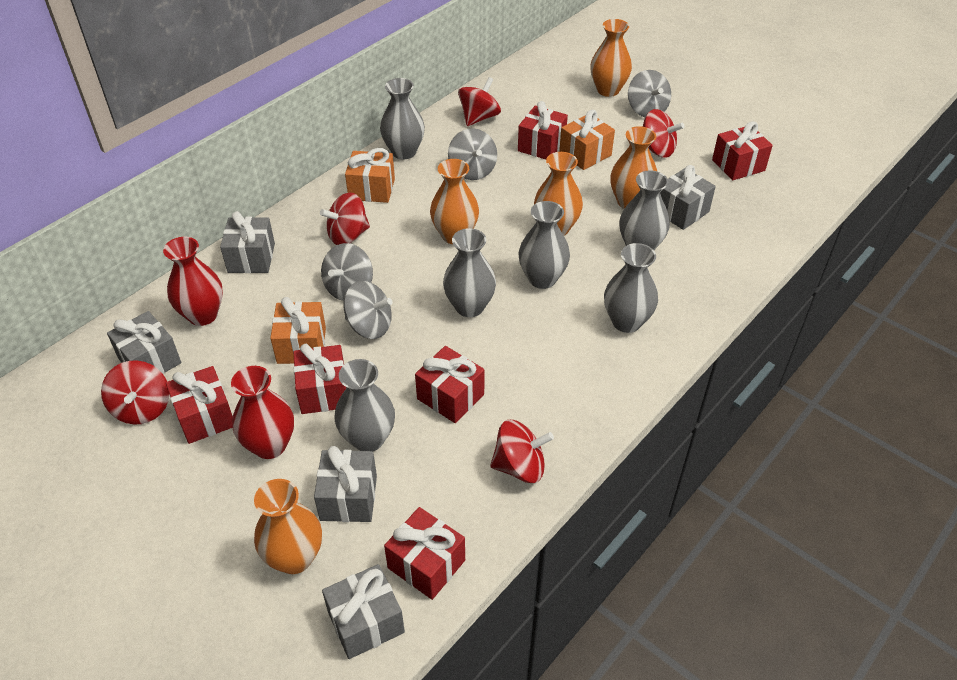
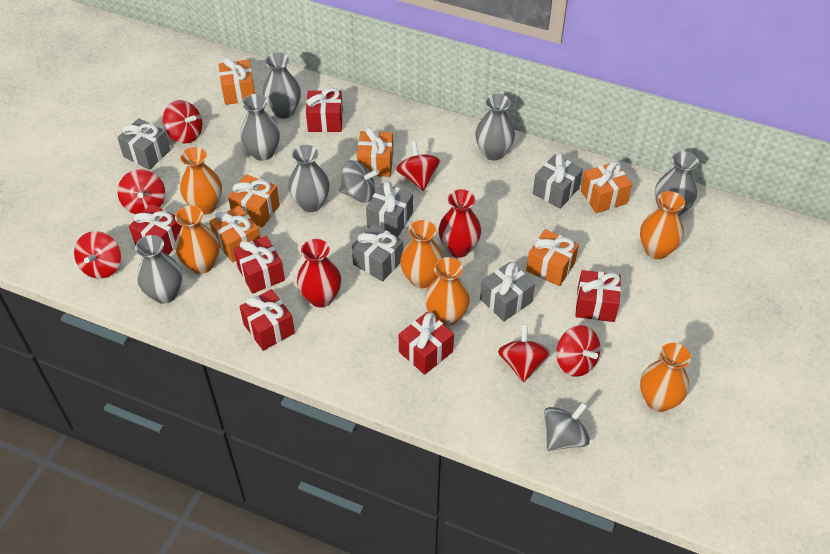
grey spinning top: 4 -> 2
orange gift: 3 -> 6
orange vase: 5 -> 6
red spinning top: 5 -> 6

